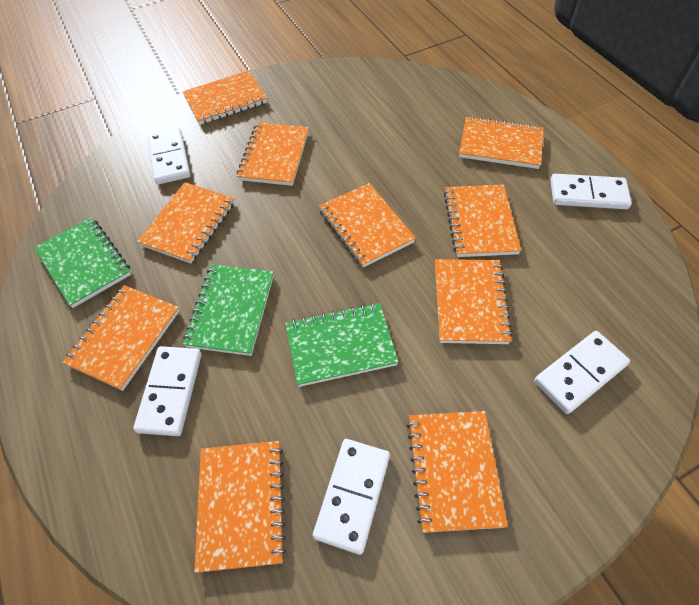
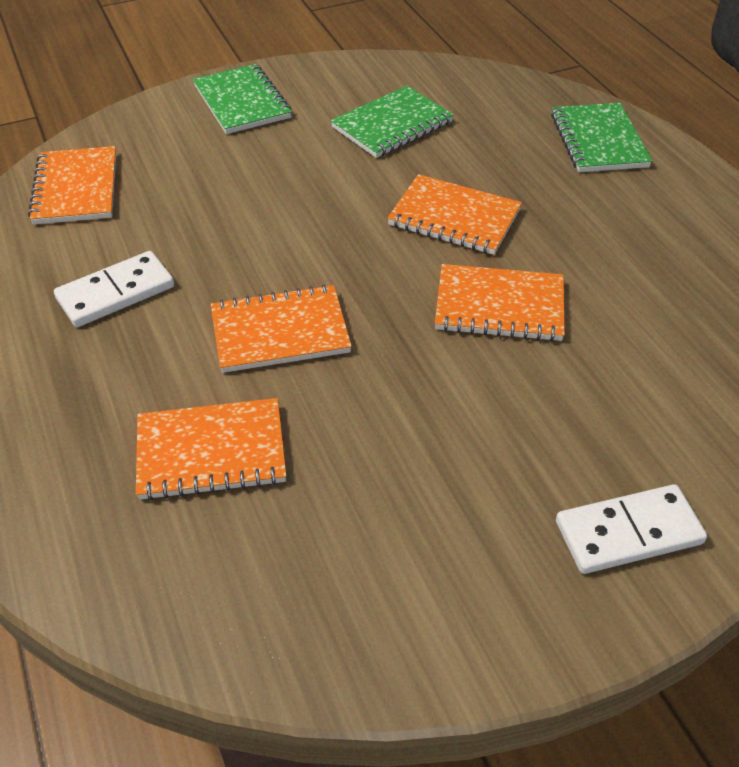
orange notebook: 10 -> 5
white domino: 5 -> 2

